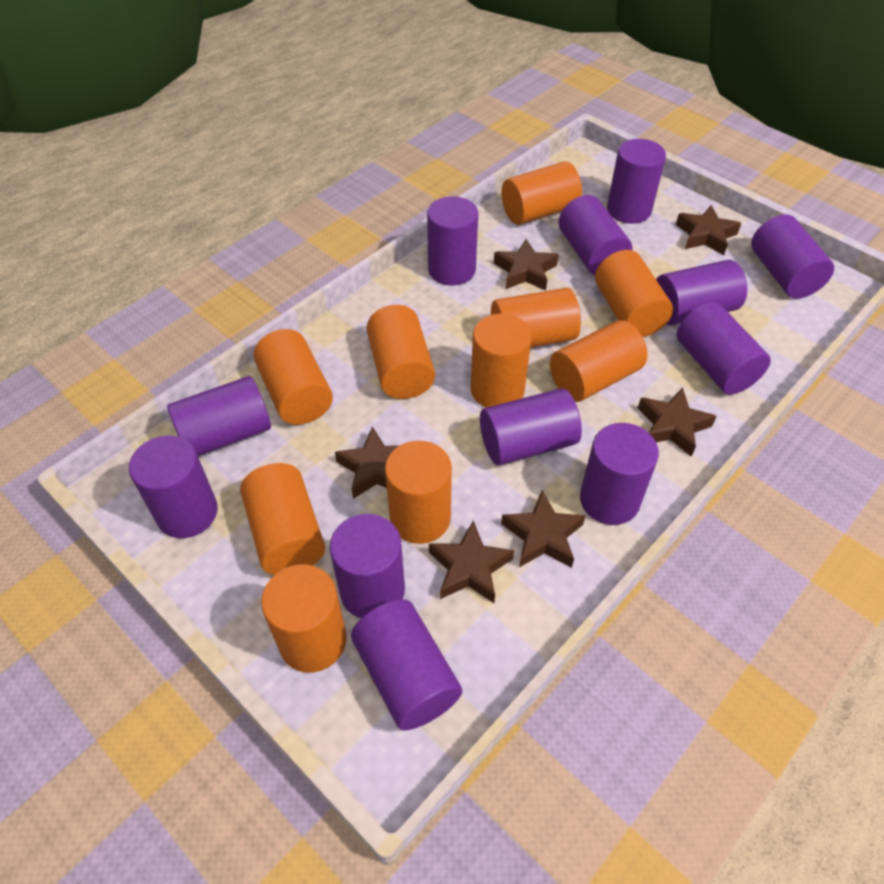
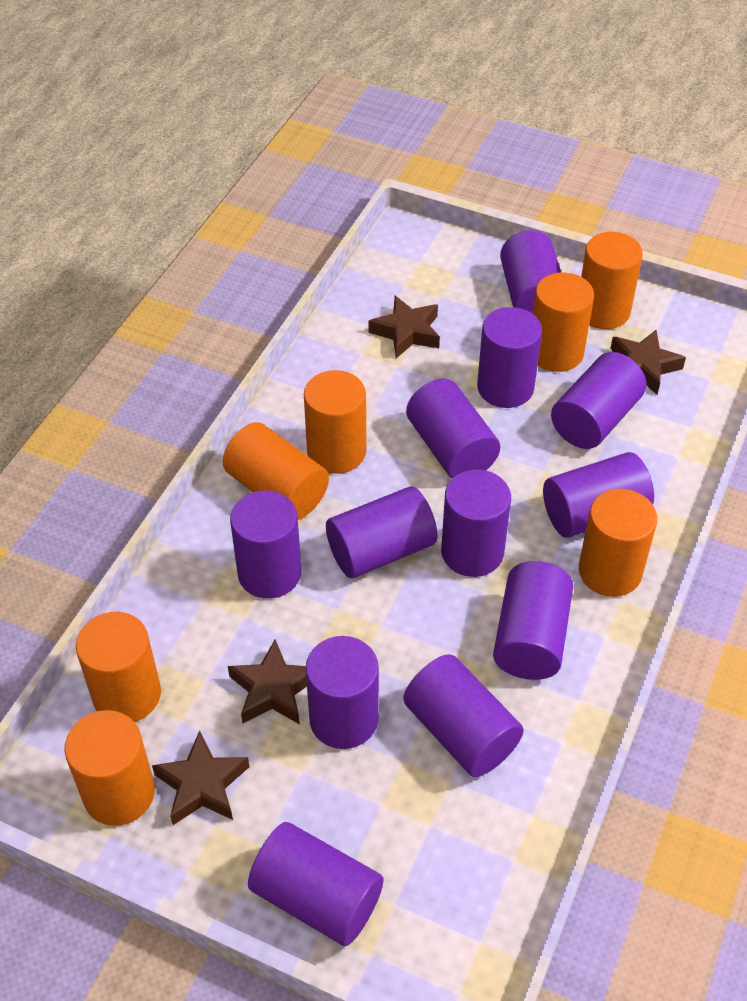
brown star: 6 -> 4
orange cylinder: 10 -> 7

